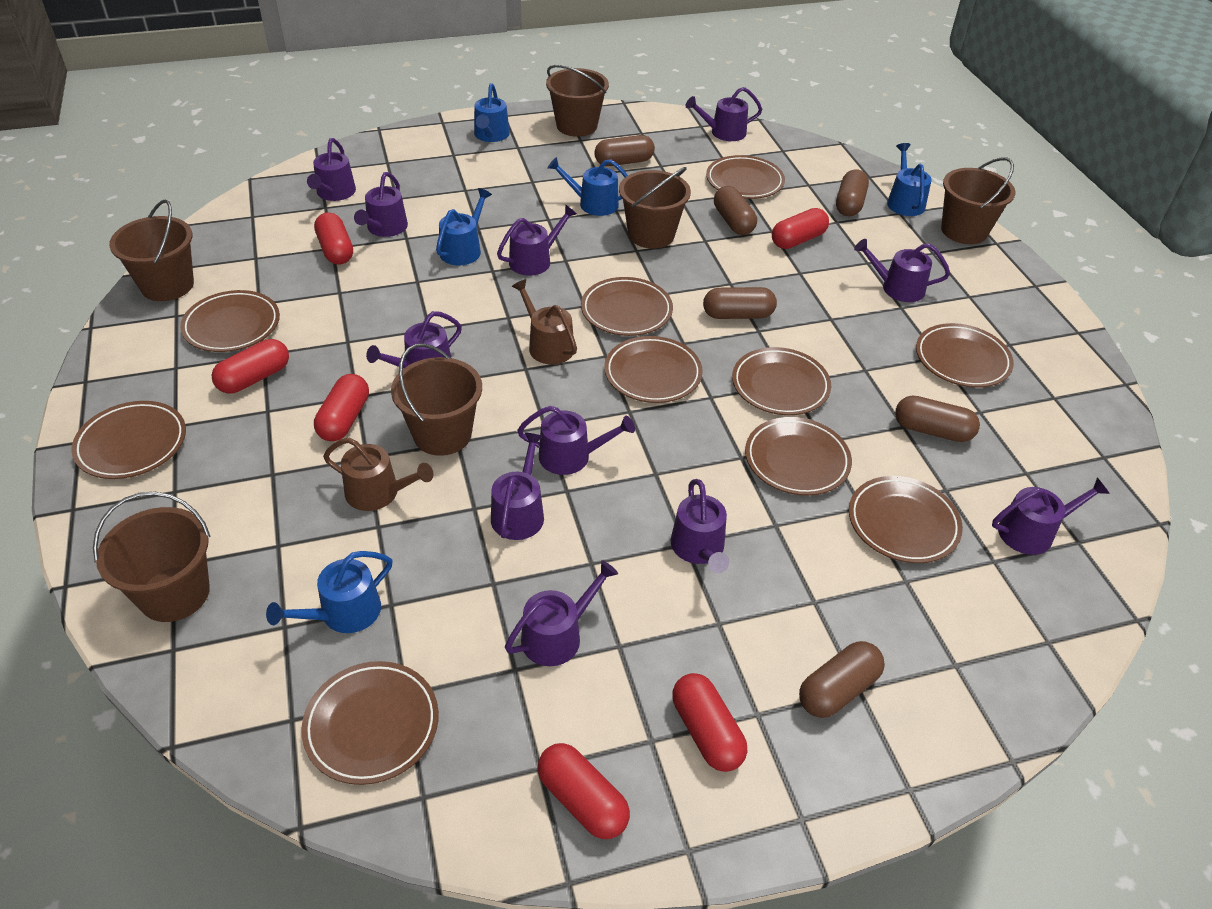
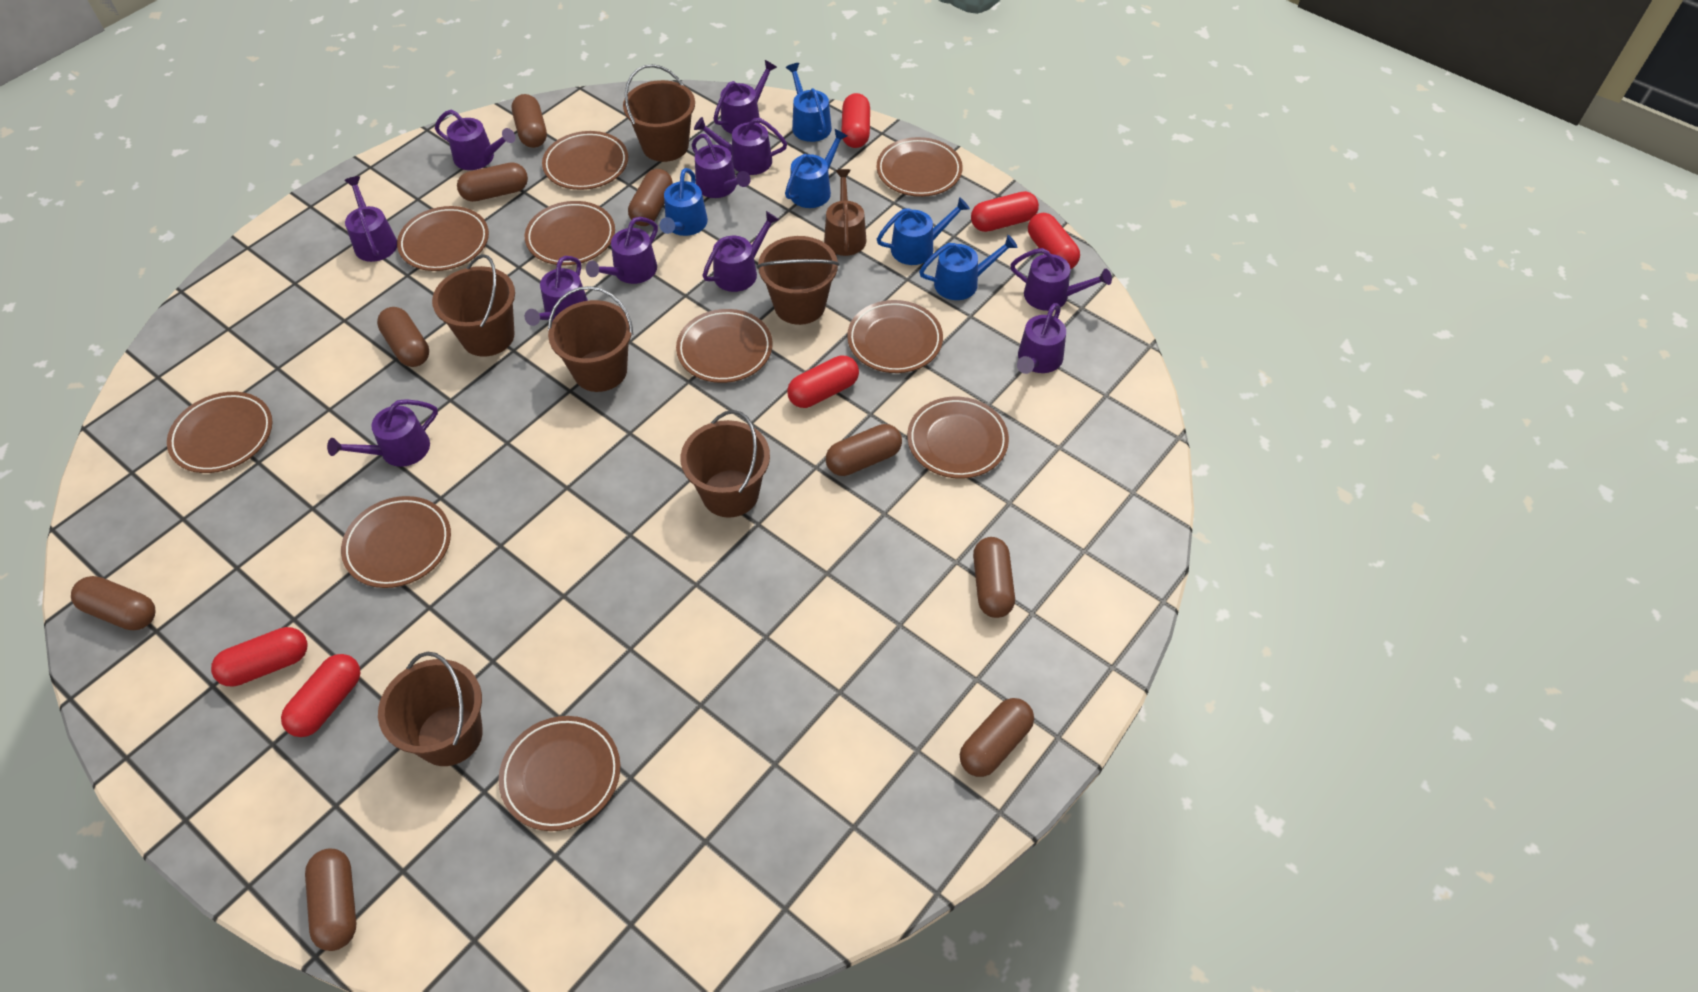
brown capsule: 6 -> 9
brown watering can: 2 -> 1

